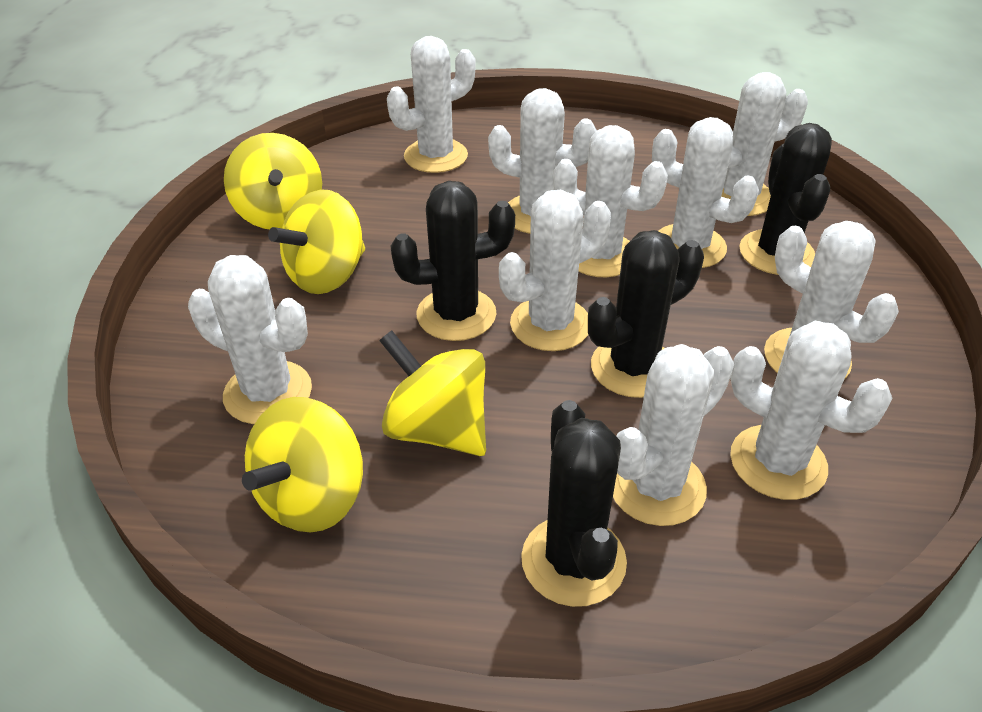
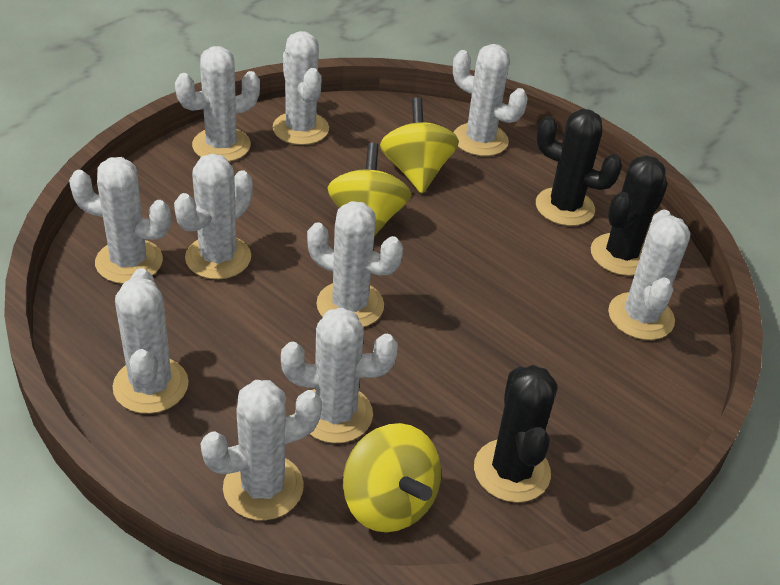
black cactus: 4 -> 3
yellow spinning top: 4 -> 3

